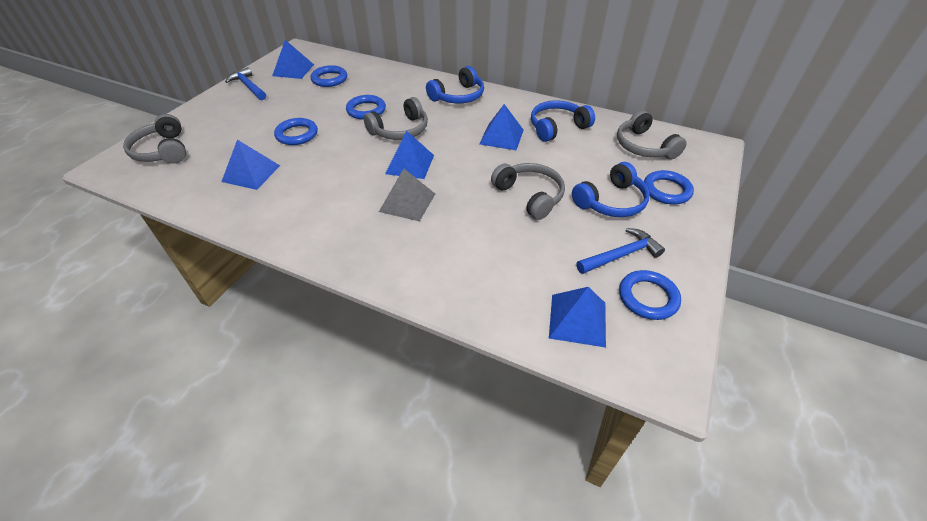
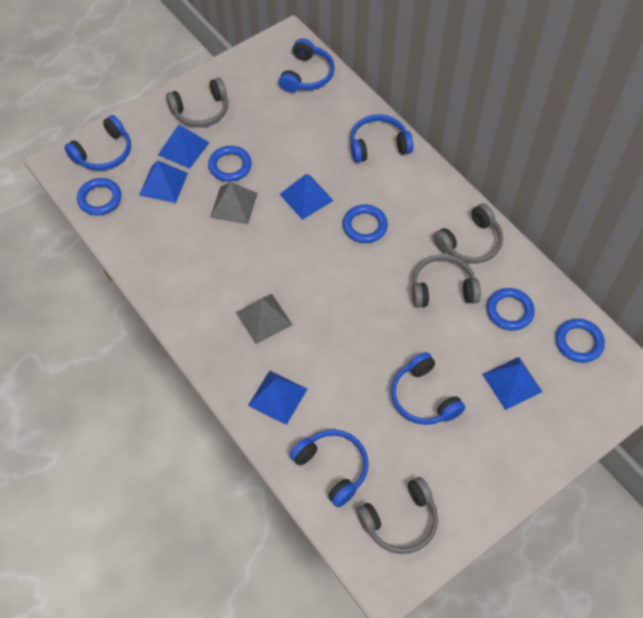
blue hammer: 2 -> 0
blue headphones: 3 -> 5
grey pyramid: 1 -> 2

